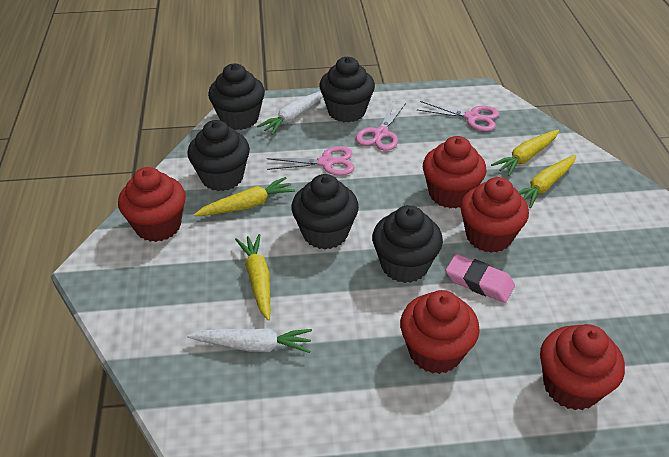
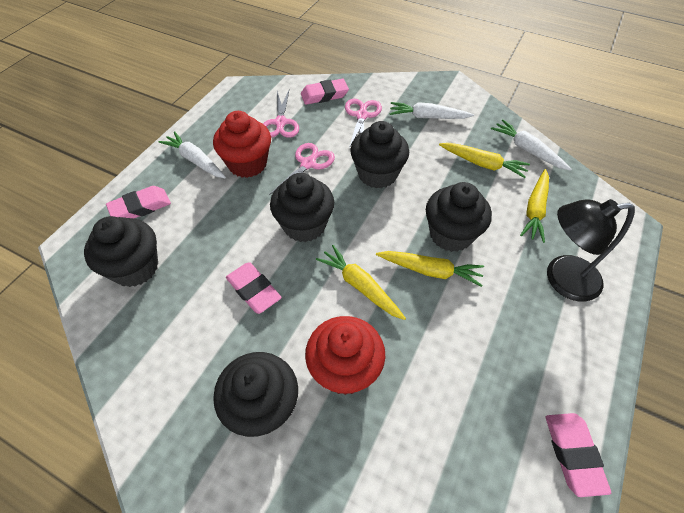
black lamp: 0 -> 1
pink eraser: 1 -> 4
red cupcake: 5 -> 2
white carrot: 2 -> 3

